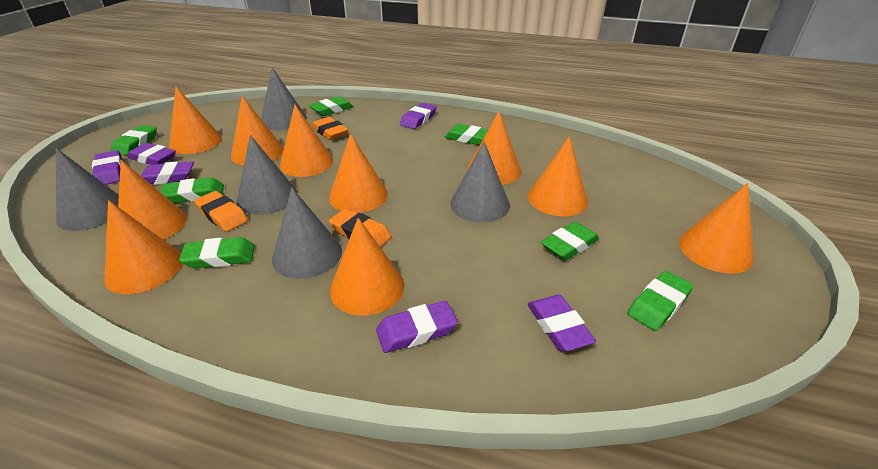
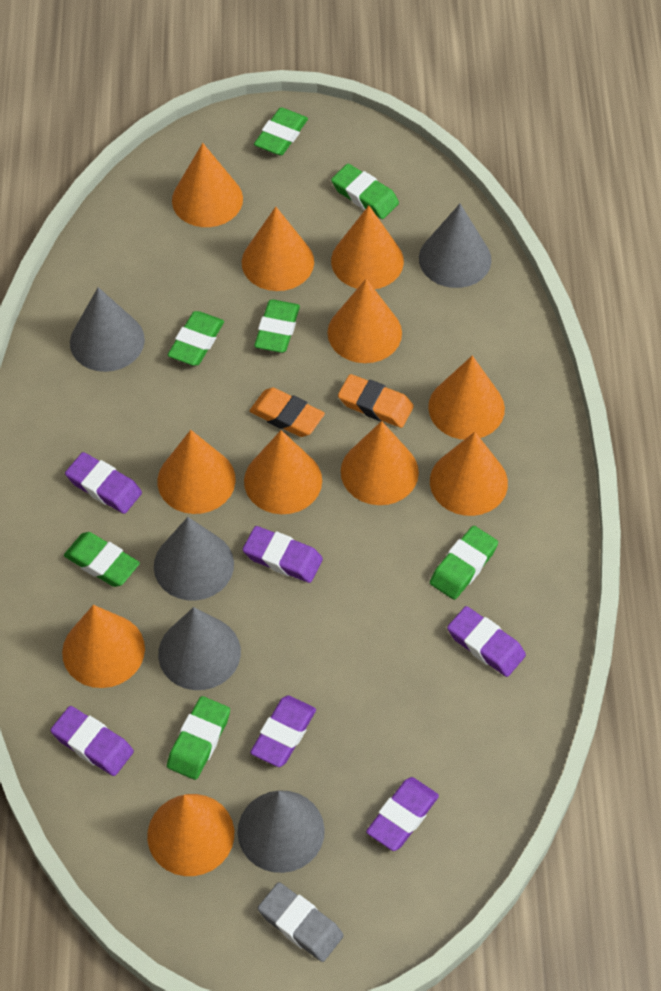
grey eraser: 0 -> 1
orange cone: 10 -> 11
orange eraser: 3 -> 2

